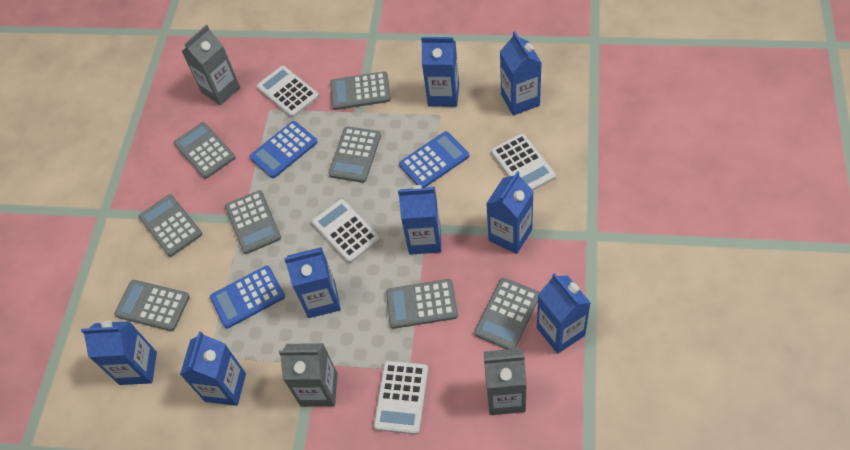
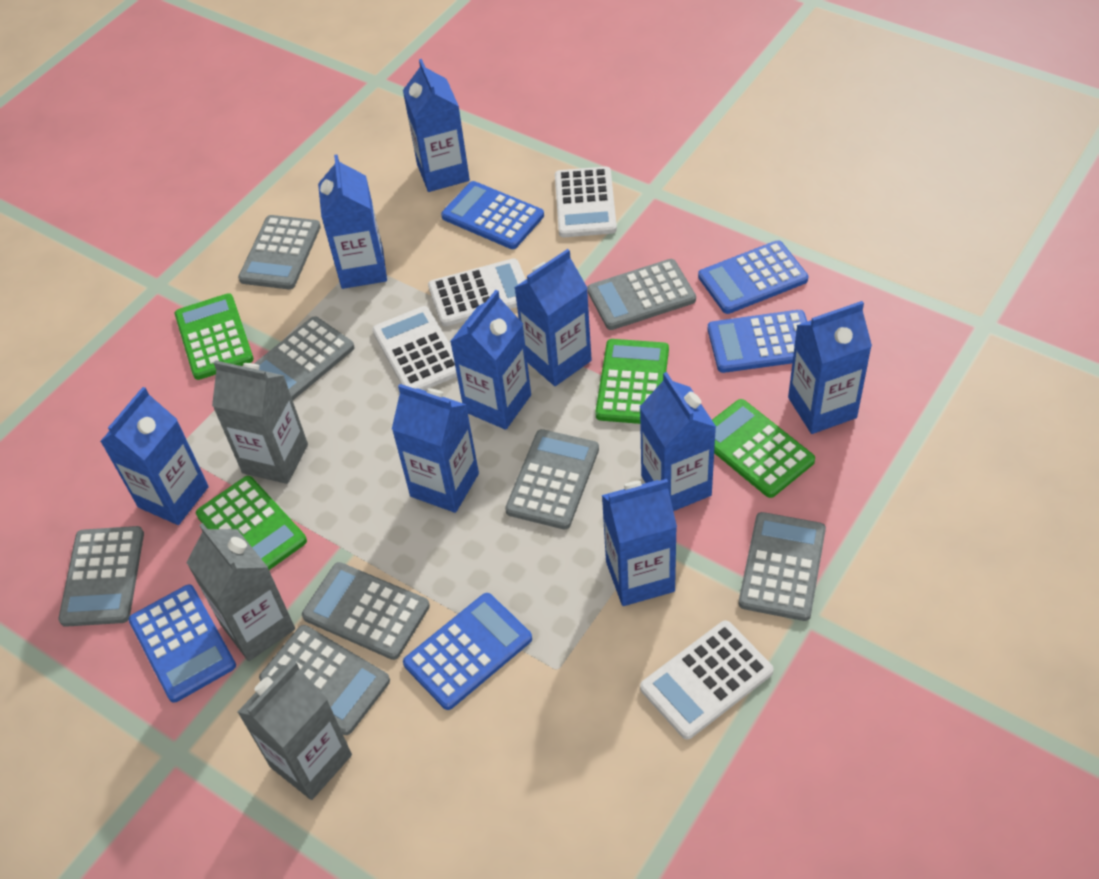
blue calculator: 3 -> 5
blue carton: 8 -> 9
green calculator: 0 -> 4

